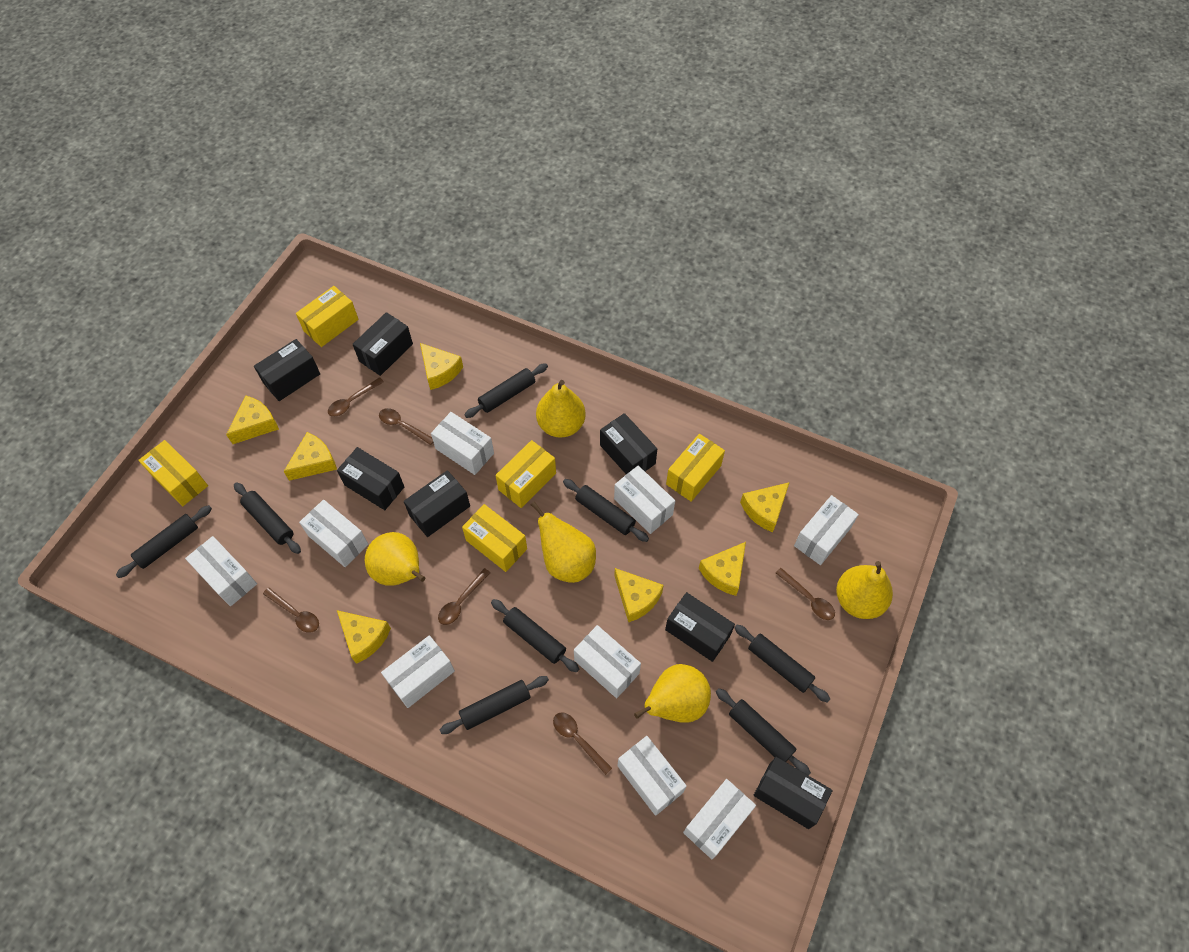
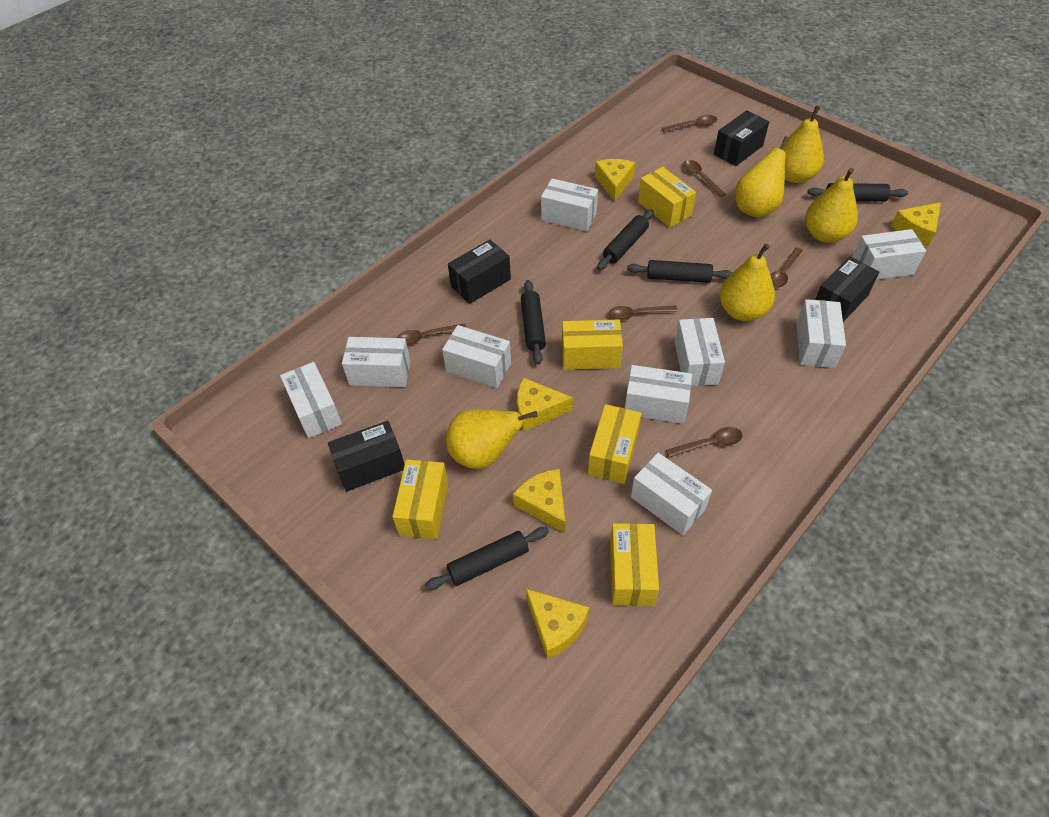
black box: 7 -> 4
black rolling pin: 8 -> 5
yellow cheese: 7 -> 5

